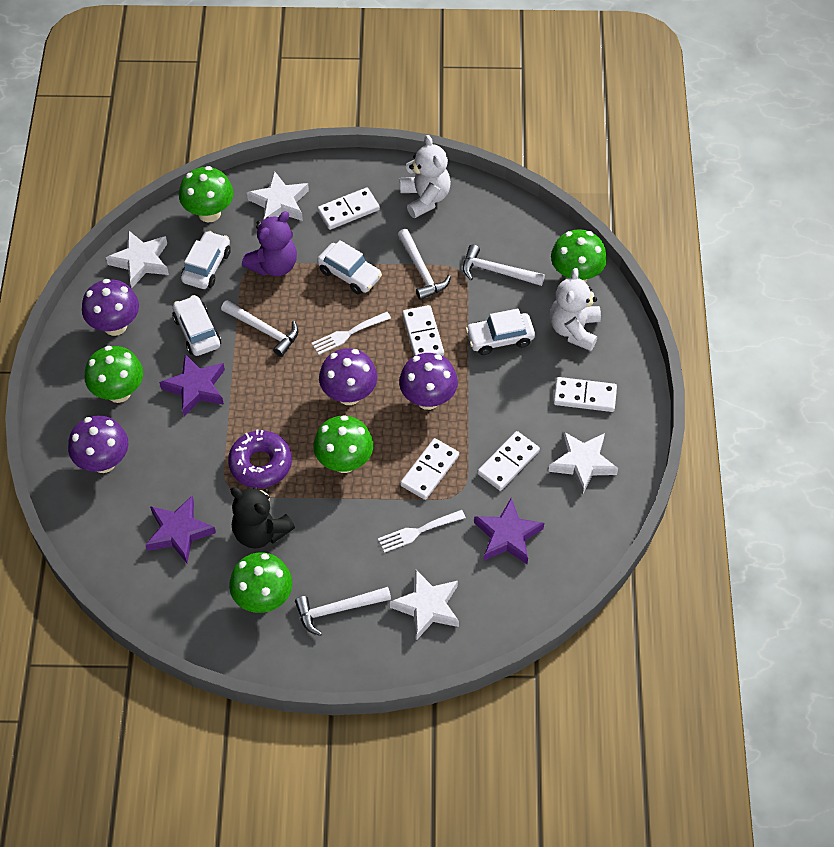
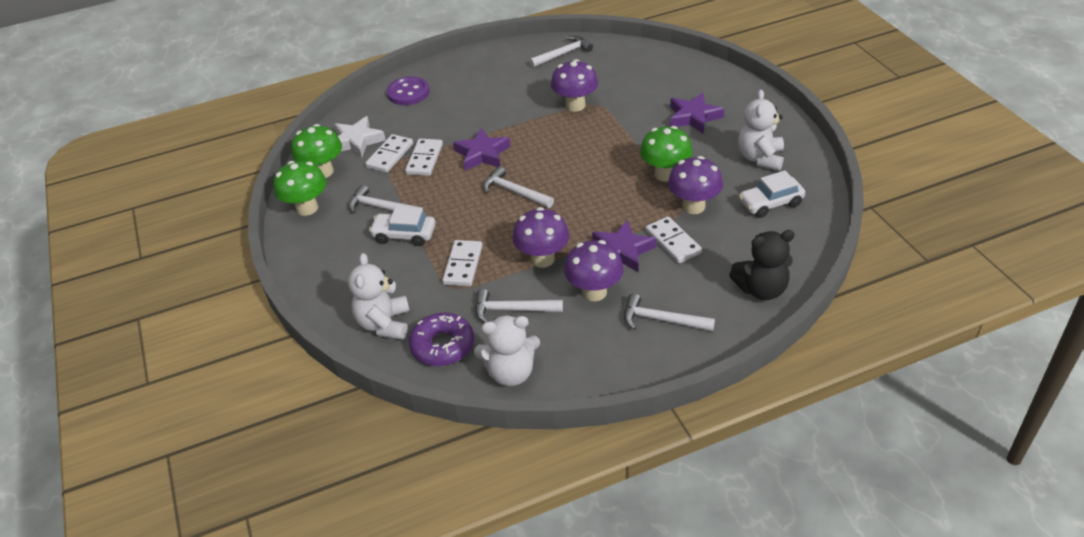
green mushroom: 5 -> 3
purple button: 0 -> 1
purple teddy bear: 1 -> 0
white car: 4 -> 2
white domino: 5 -> 4
white fork: 2 -> 0
white hammer: 4 -> 5
white star: 4 -> 1
white teddy bear: 2 -> 3

